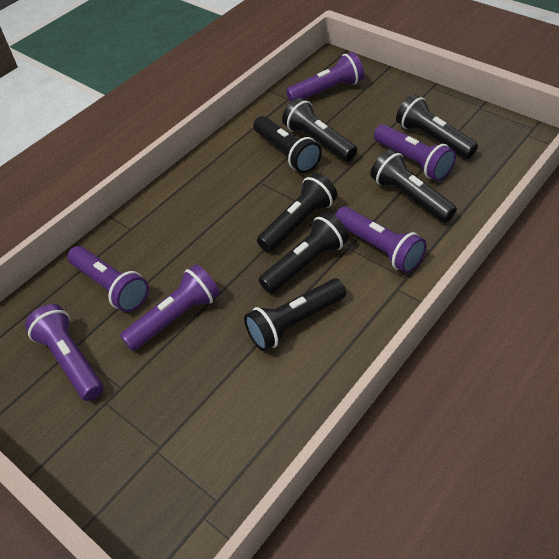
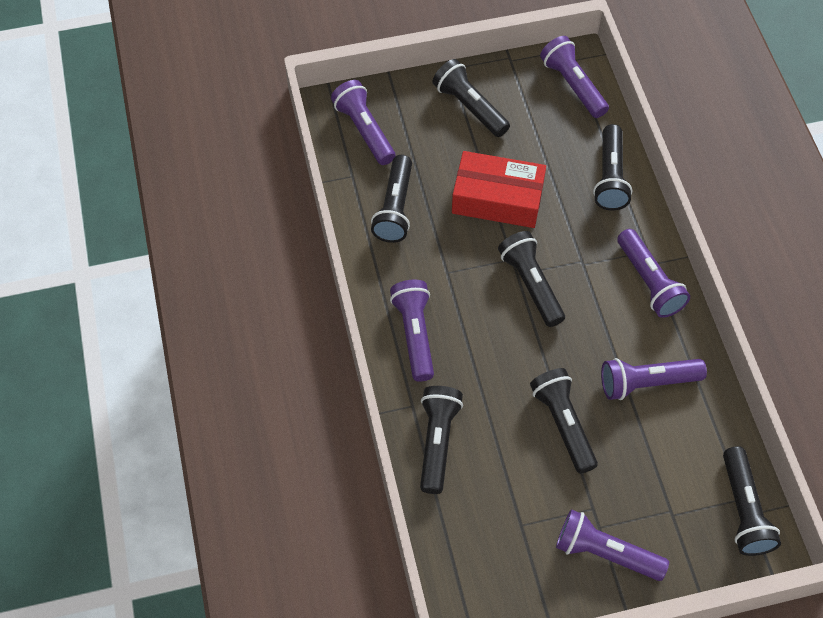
red box: 0 -> 1

